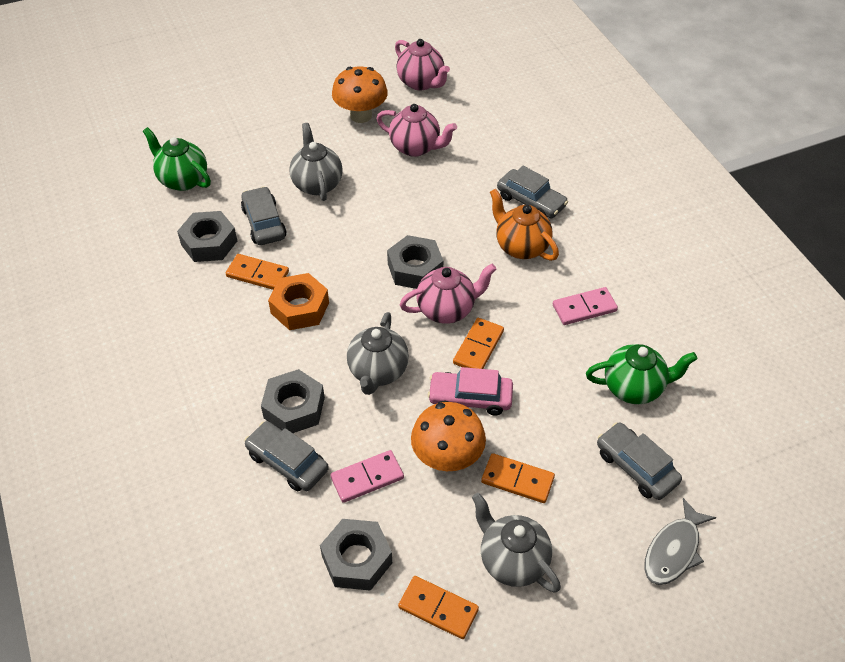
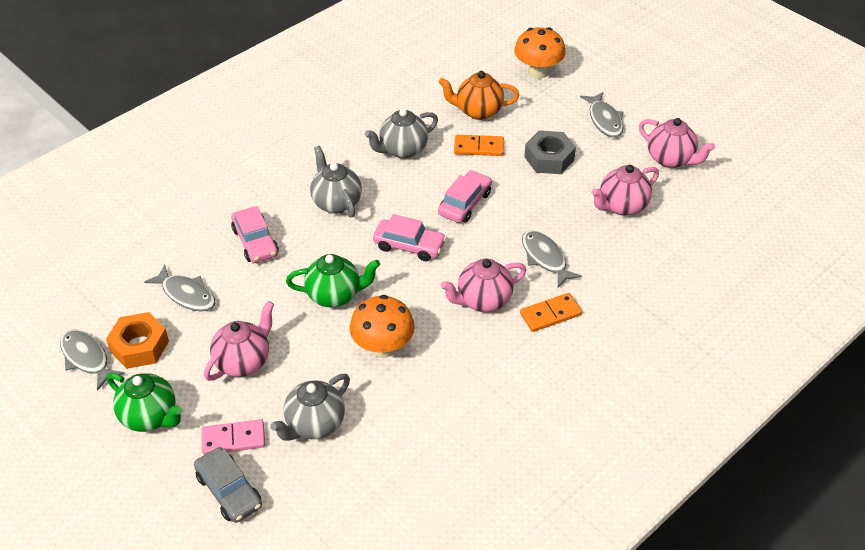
grey car: 4 -> 1
grey fish: 1 -> 4
grey nut: 4 -> 1
orange domino: 4 -> 2
pink car: 1 -> 3
pink domino: 2 -> 1
pink teapot: 3 -> 4

